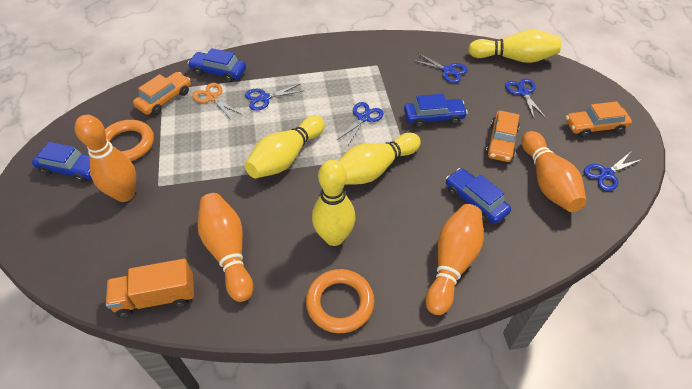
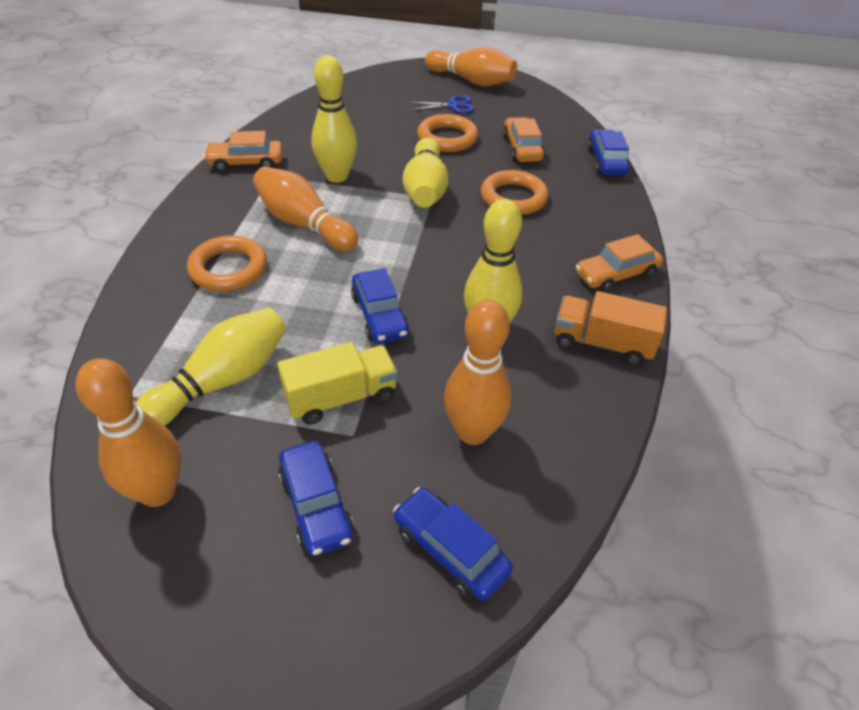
blue scissors: 5 -> 1
orange ring: 2 -> 3
orange scissors: 1 -> 0
yellow truck: 0 -> 1

